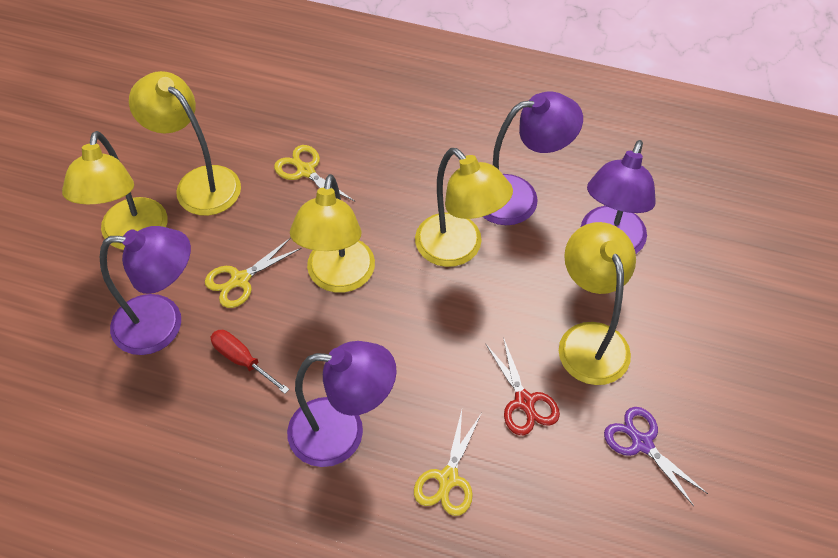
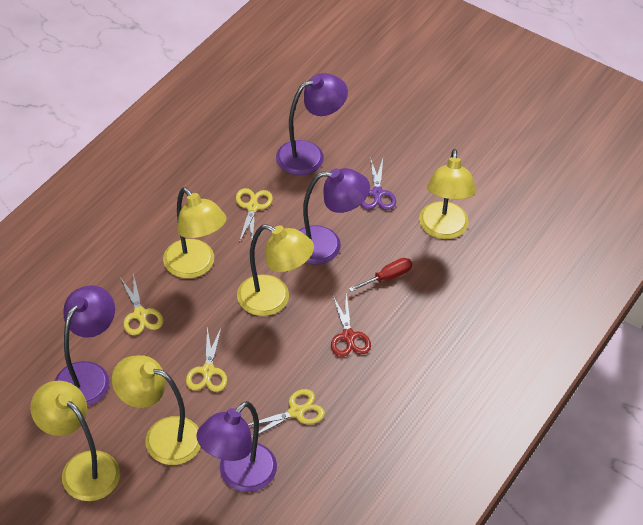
yellow scissors: 3 -> 4

